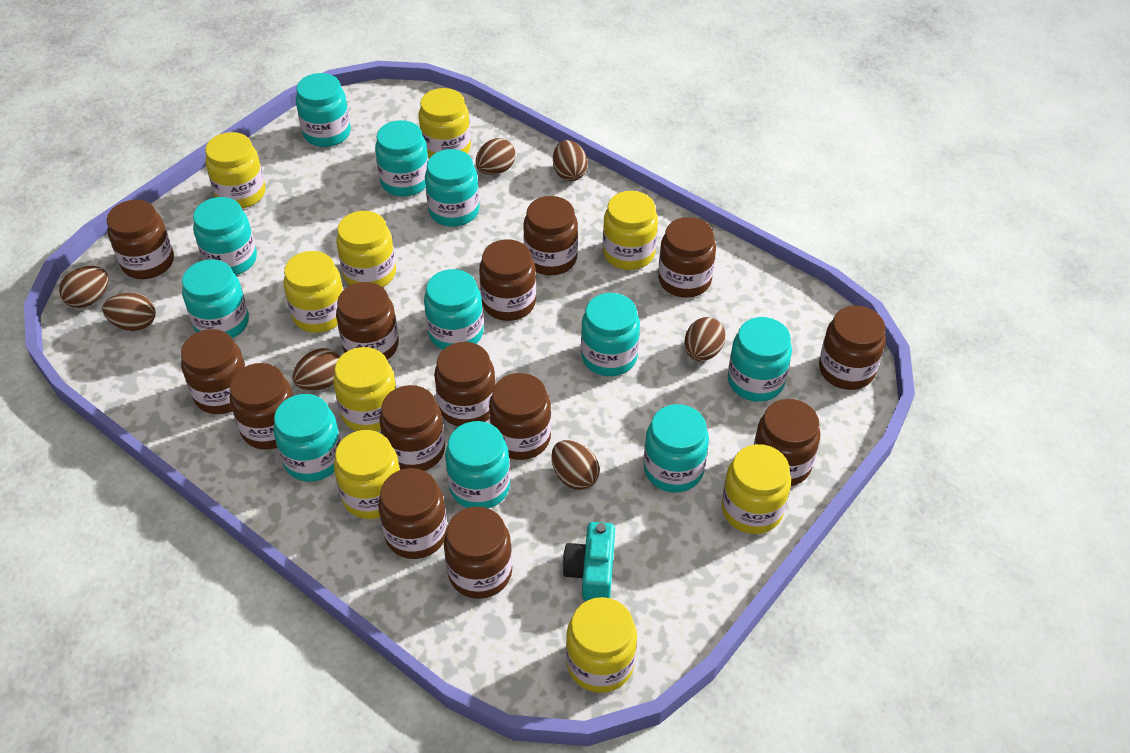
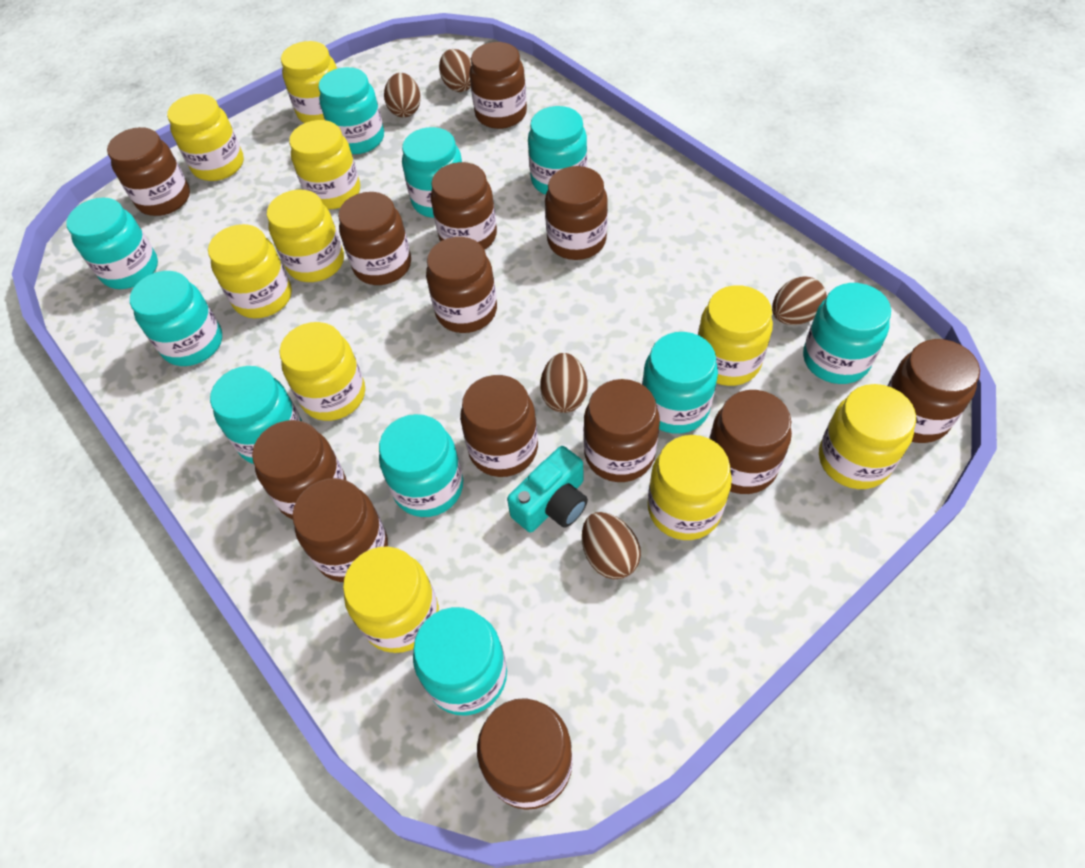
brown egg: 7 -> 5
brown jar: 14 -> 13
turquoise jar: 11 -> 10
yellow jar: 9 -> 10

